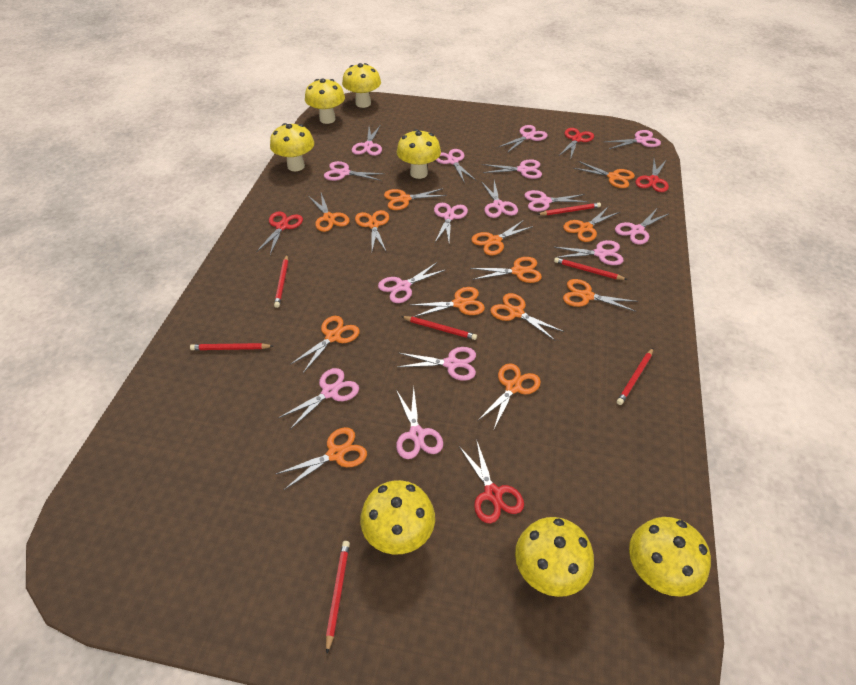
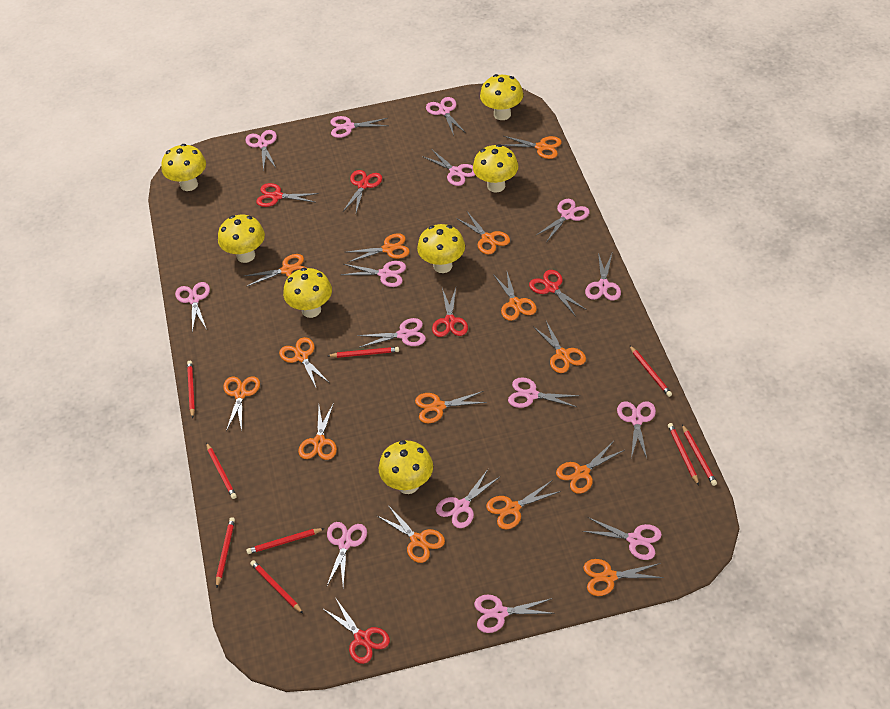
orange scissors: 13 -> 14
red pencil: 7 -> 9
red scissors: 4 -> 5

